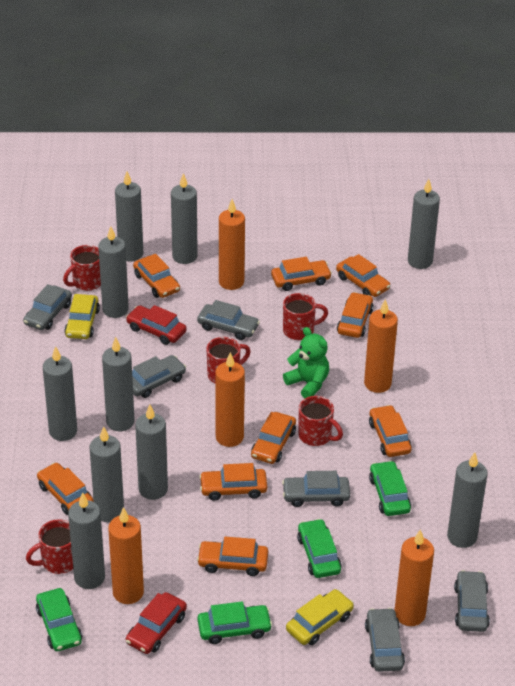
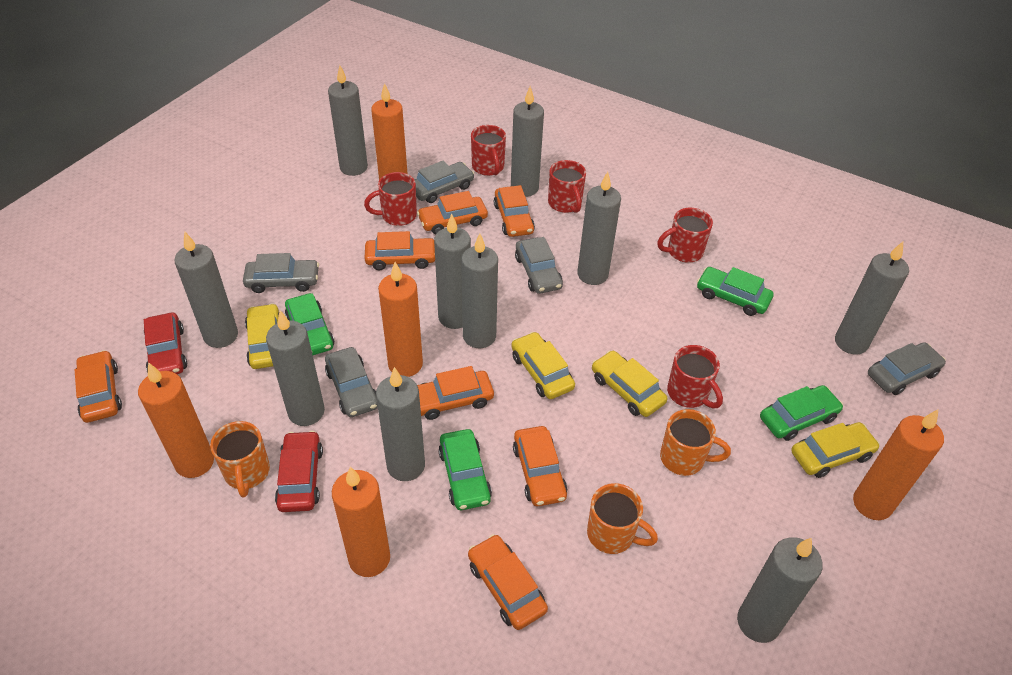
green teddy bear: 1 -> 0
grey car: 6 -> 5
orange car: 9 -> 7
orange mug: 0 -> 3
yellow car: 2 -> 4

